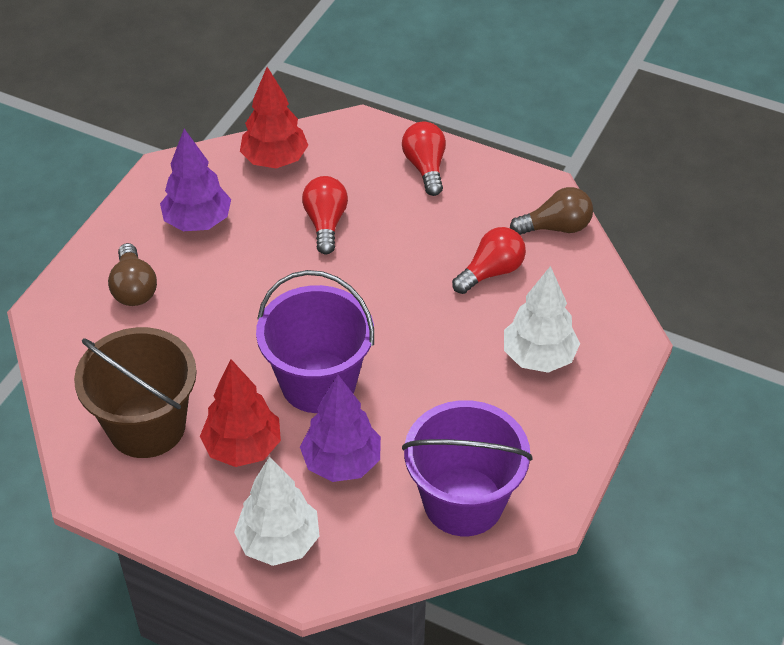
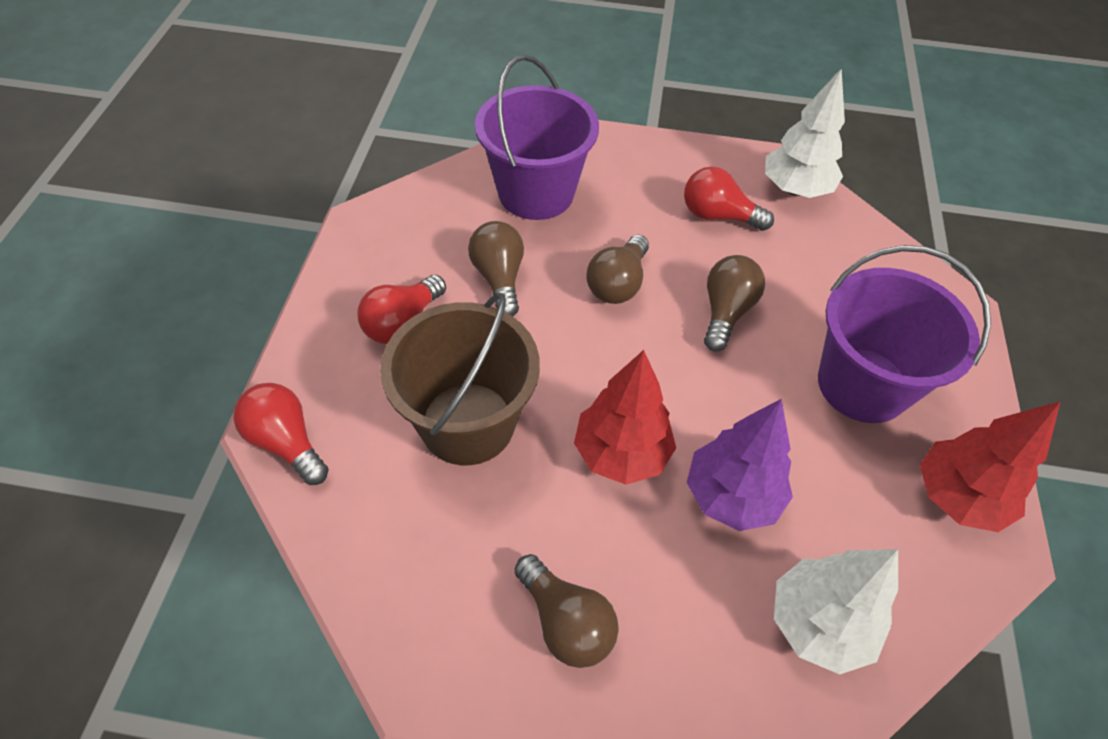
brown light bulb: 2 -> 4
purple tree: 2 -> 1

